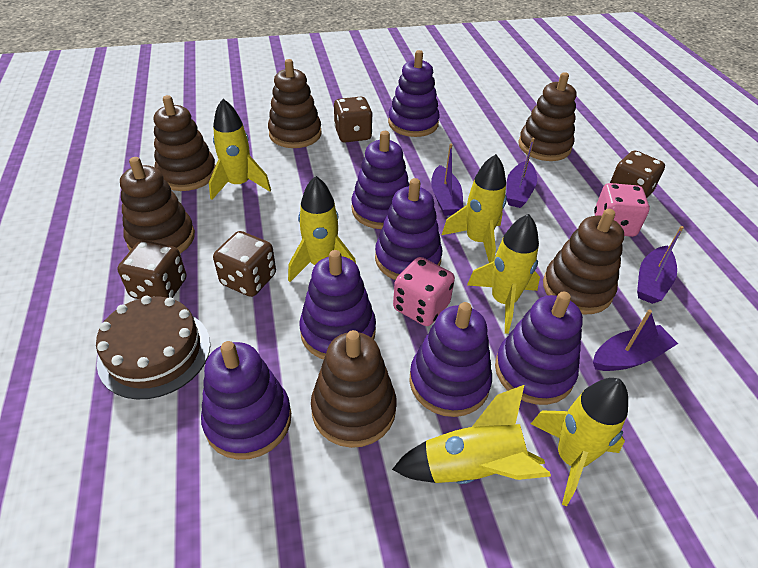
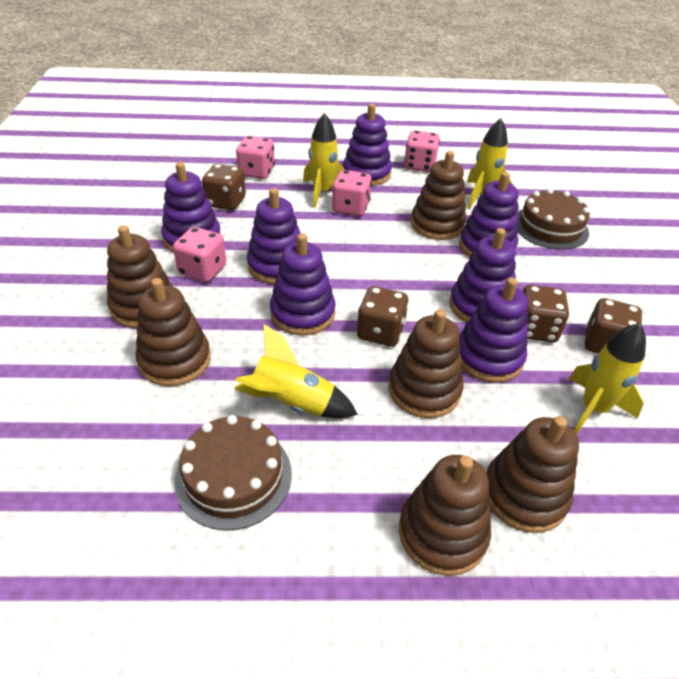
brown cake: 1 -> 2
pink dice: 2 -> 4
purple boat: 4 -> 0
yellow rocket: 6 -> 4

